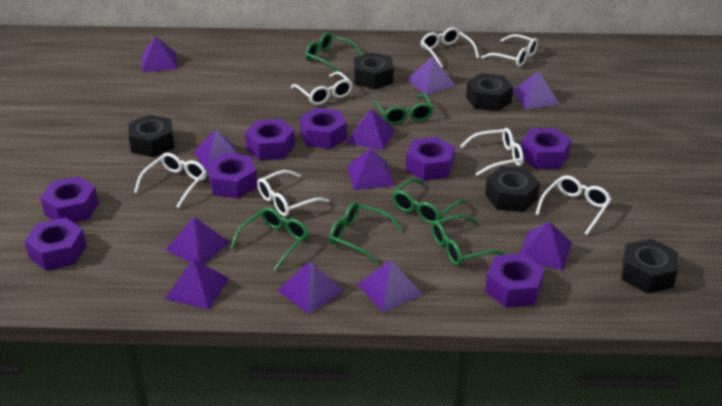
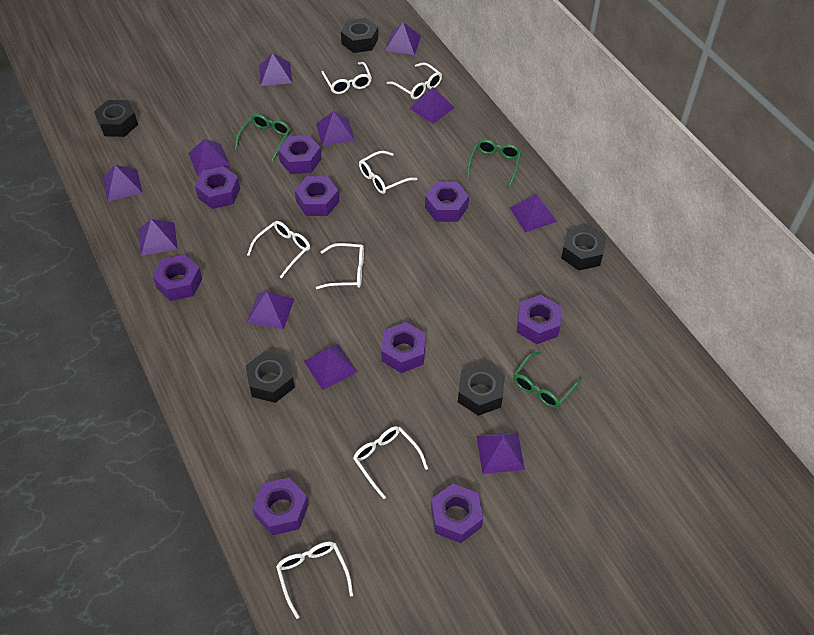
green glasses: 6 -> 3
purple nut: 8 -> 9

